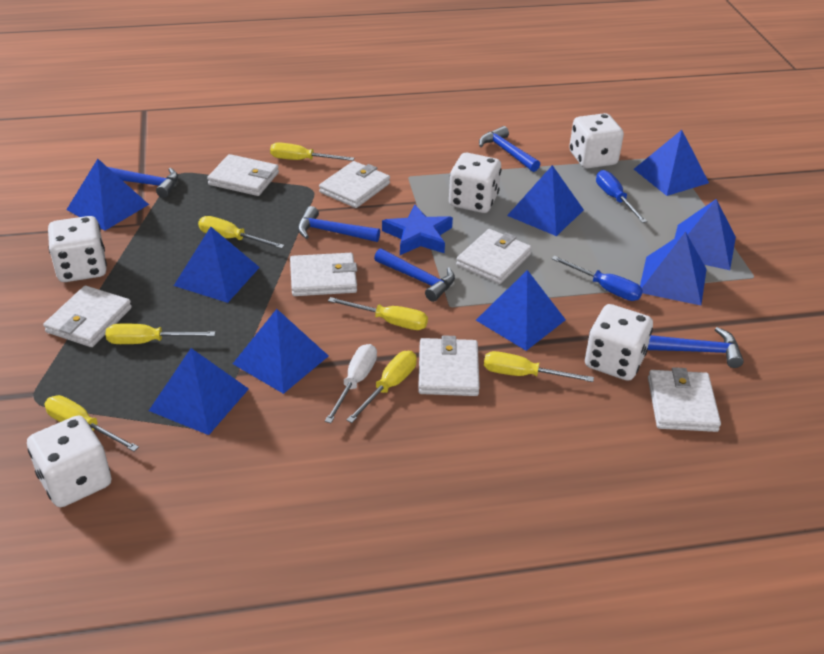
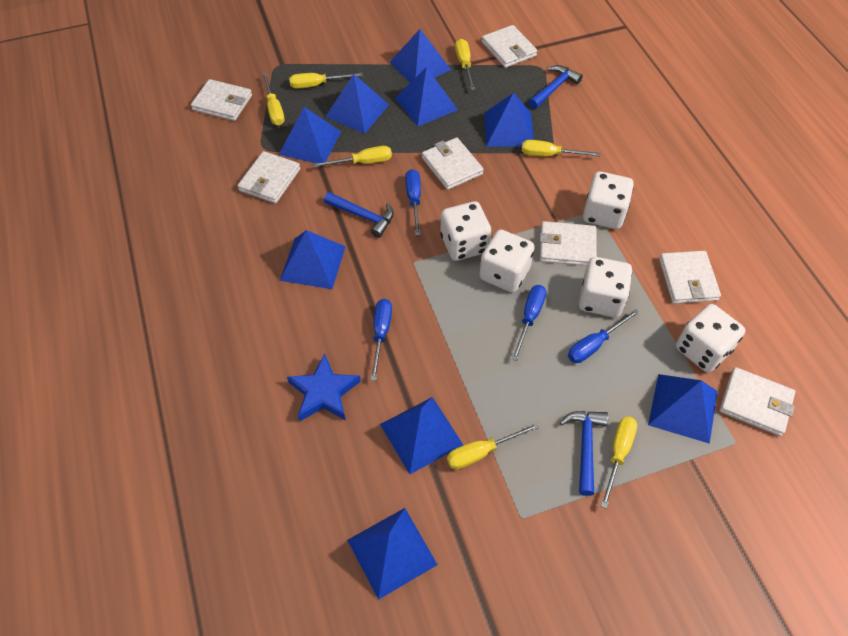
blue hammer: 5 -> 3
blue screwdriver: 2 -> 4
white screwdriver: 1 -> 0

